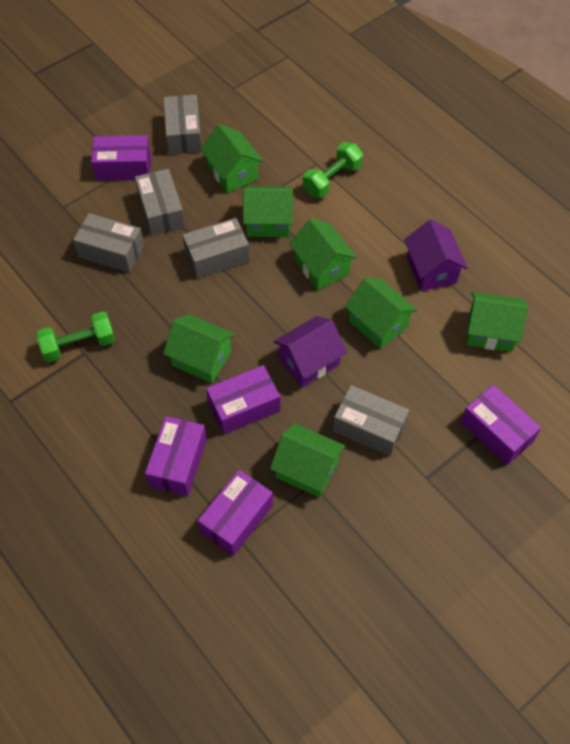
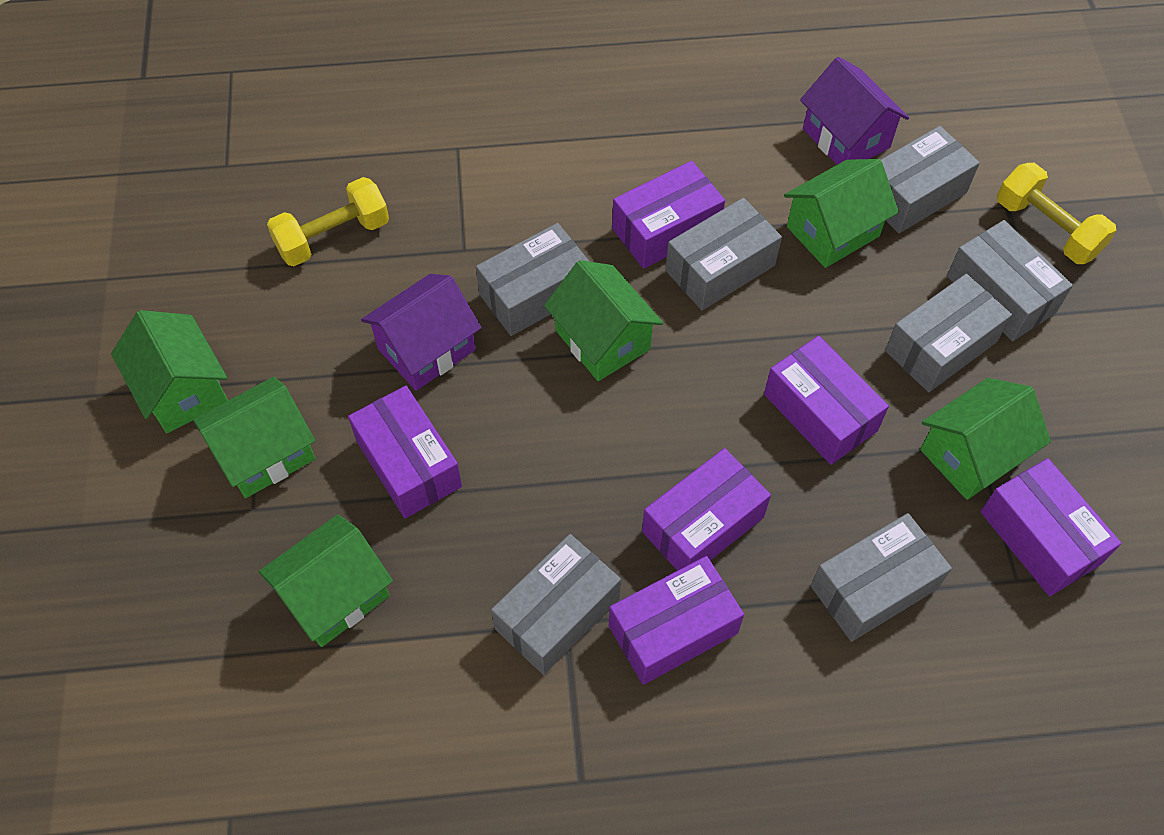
green dumbbell: 2 -> 0
green house: 7 -> 6
grey box: 5 -> 7
purple box: 5 -> 6
yellow dumbbell: 0 -> 2

